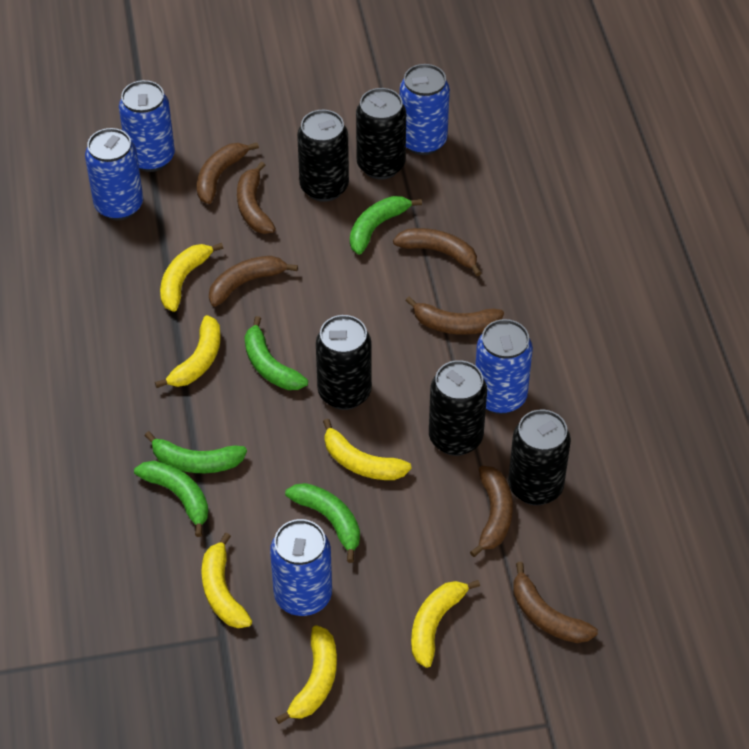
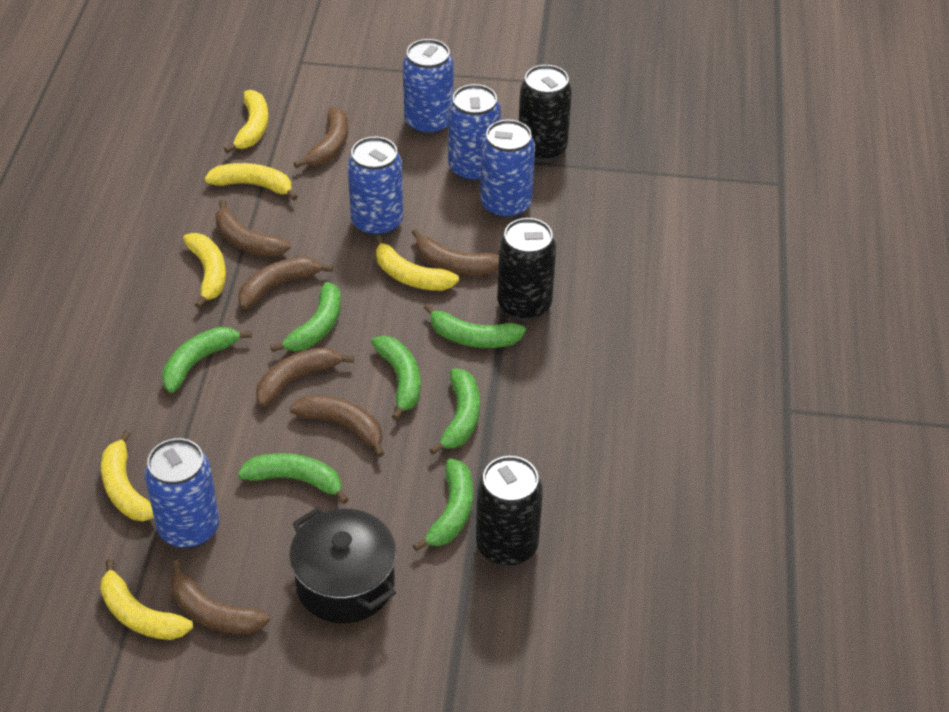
black can: 5 -> 3
black pot: 0 -> 1
green banana: 5 -> 7

